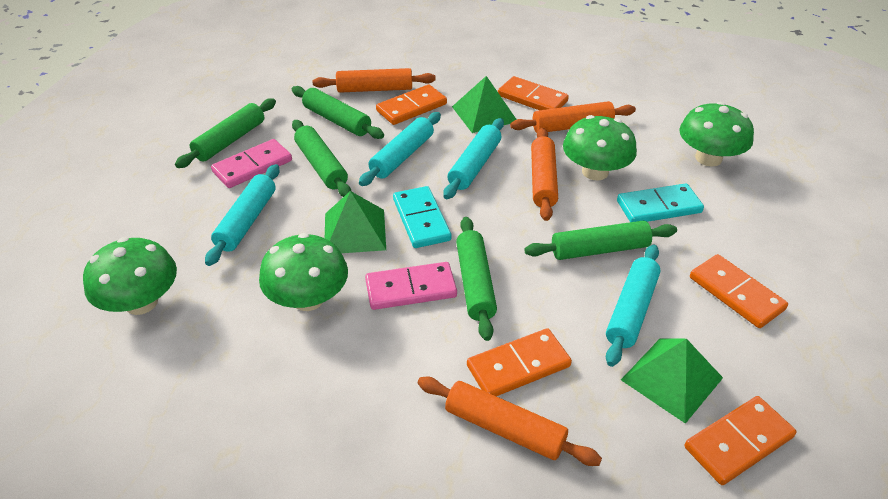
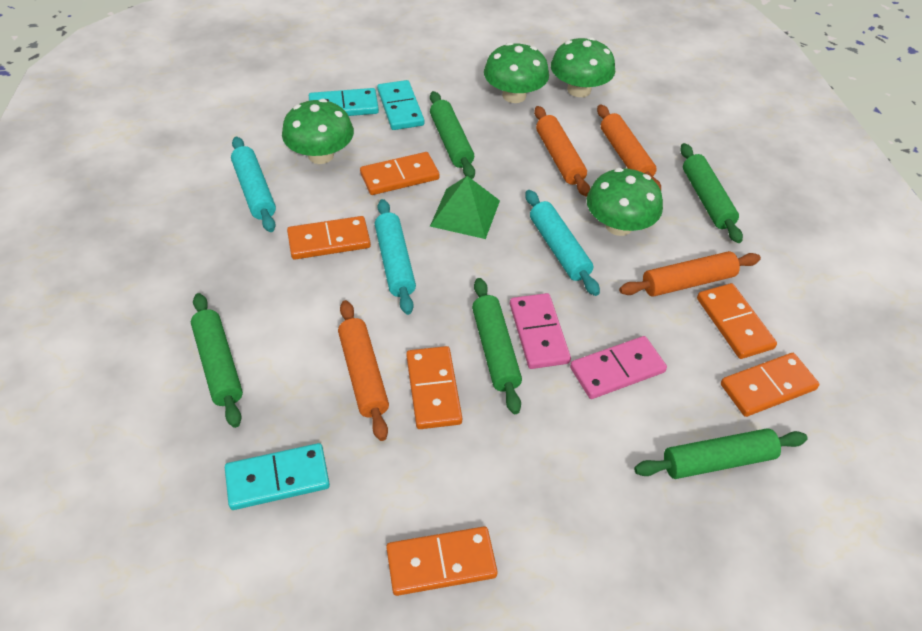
green pyramid: 3 -> 1
orange domino: 5 -> 6
turquoise domino: 2 -> 3
turquoise rolling pin: 4 -> 3

